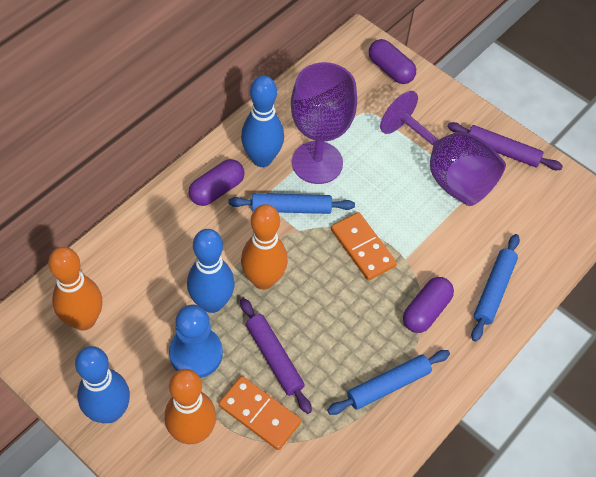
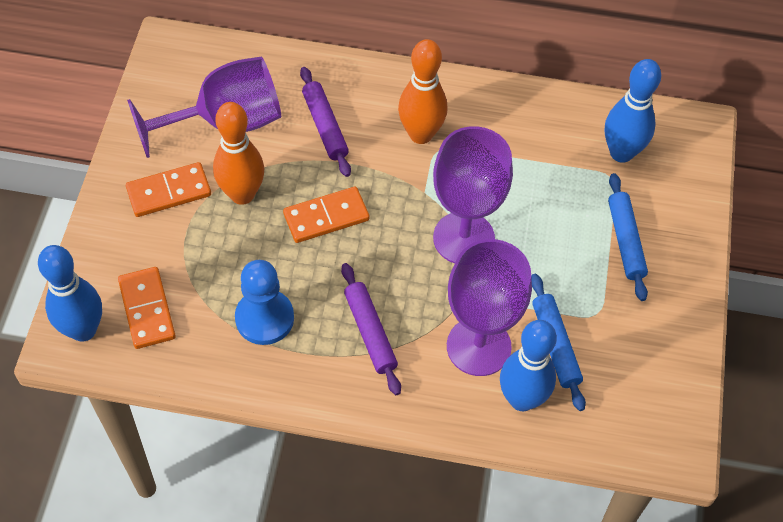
blue rolling pin: 3 -> 2
orange bowling pin: 3 -> 2
orange domino: 2 -> 3
purple capsule: 3 -> 0
purple goblet: 2 -> 3

